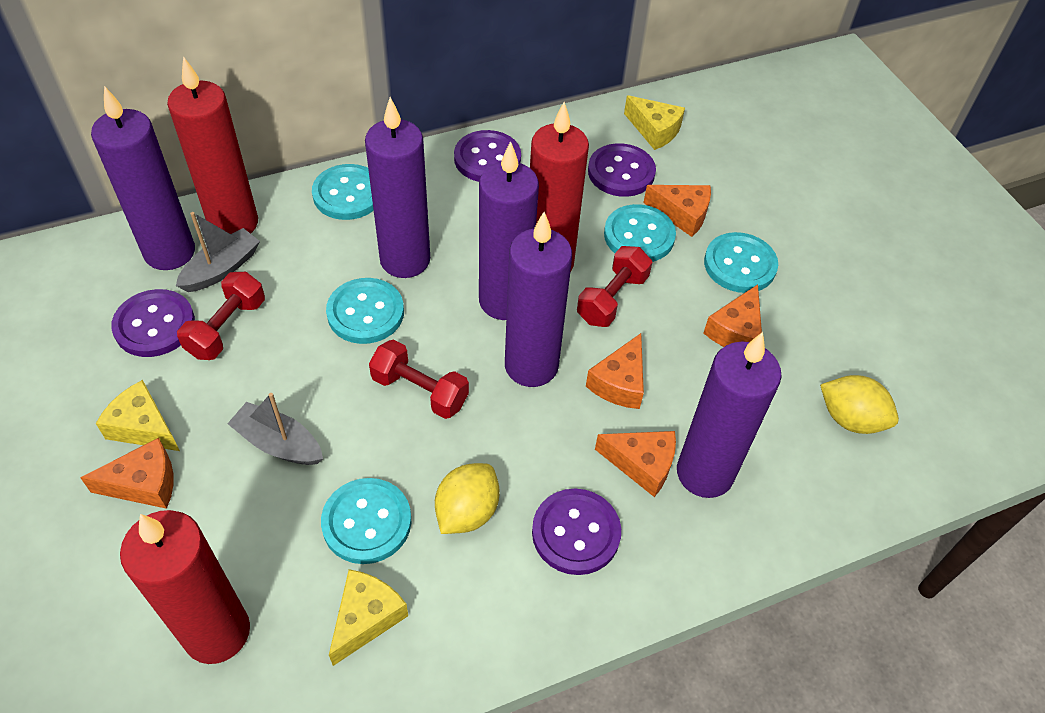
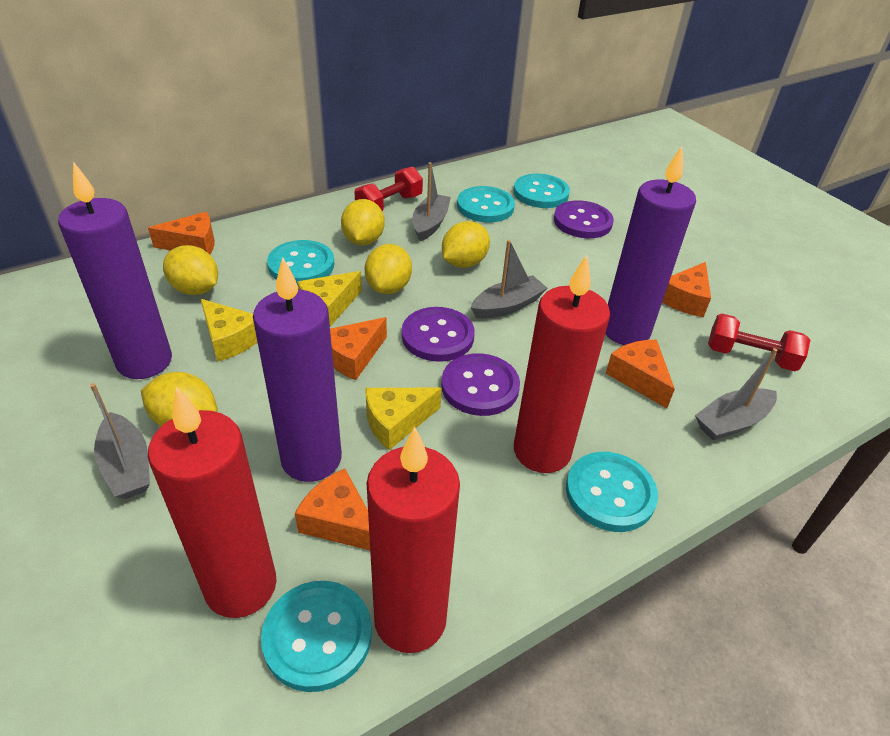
grey boat: 2 -> 4
purple button: 4 -> 3
purple candle: 5 -> 3
red dumbbell: 3 -> 2
yellow lemon: 2 -> 5

